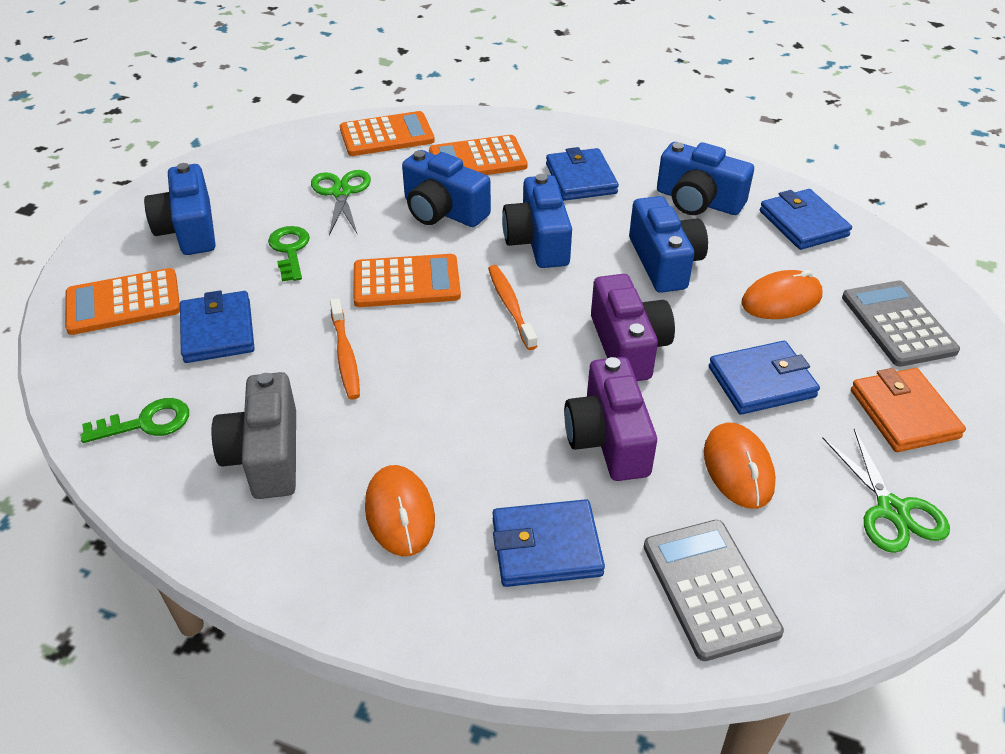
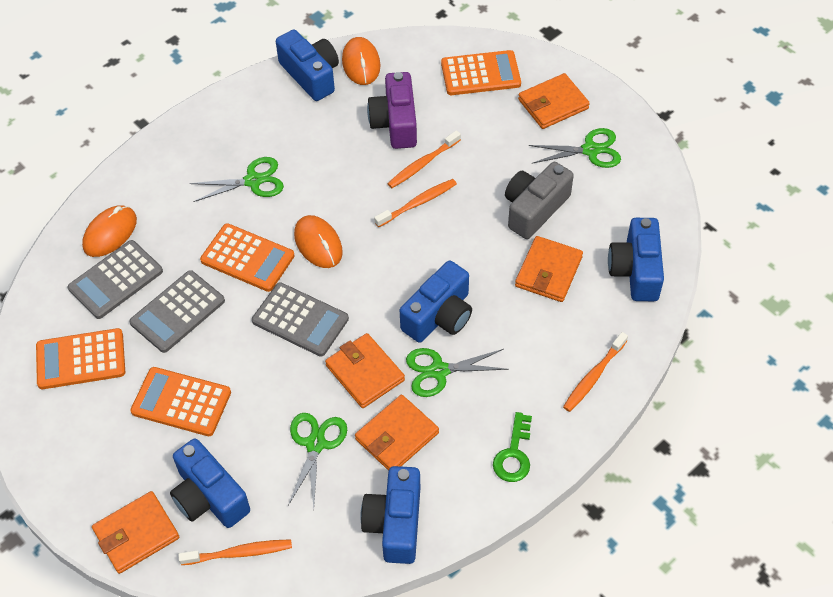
blue wallet: 5 -> 0
green key: 2 -> 1
green scissors: 2 -> 4
grey calculator: 2 -> 3
orange toothbrush: 2 -> 4
orange wallet: 1 -> 5
purple camera: 2 -> 1

